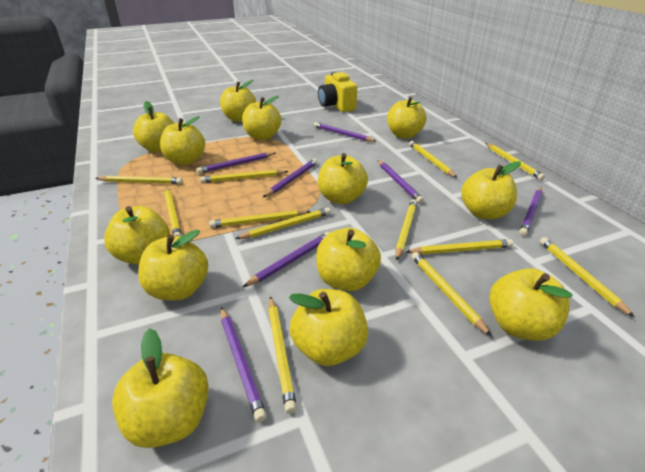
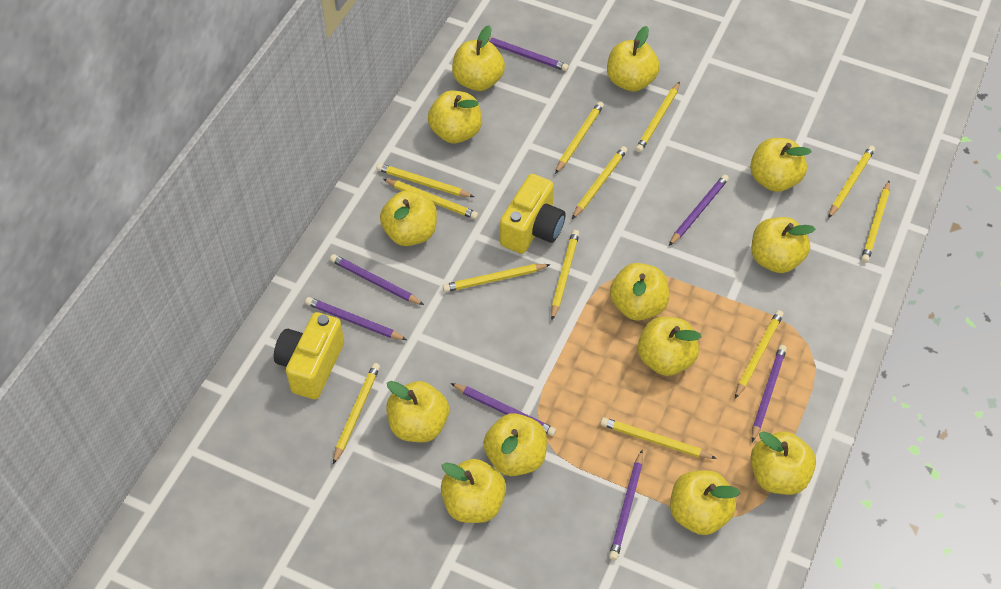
yellow camera: 1 -> 2

